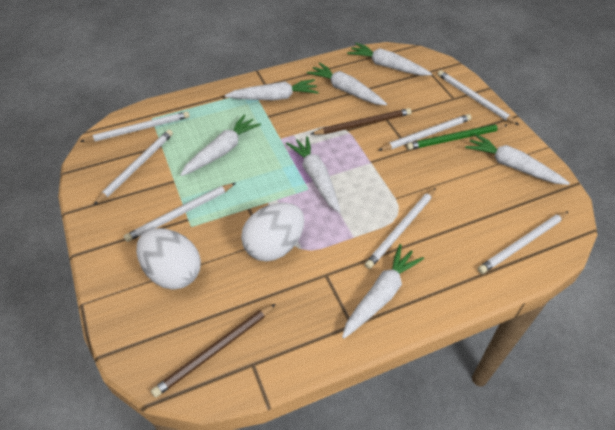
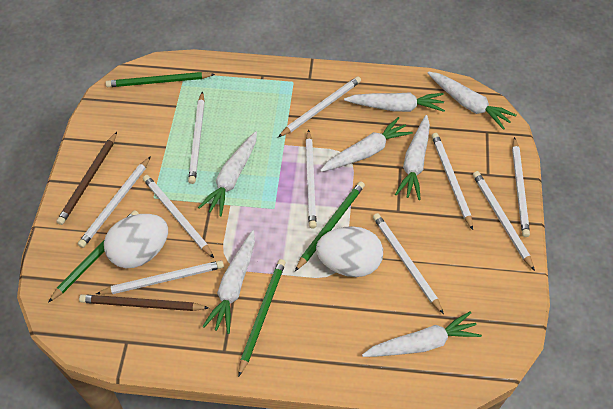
green pencil: 1 -> 4
white pencil: 7 -> 10

